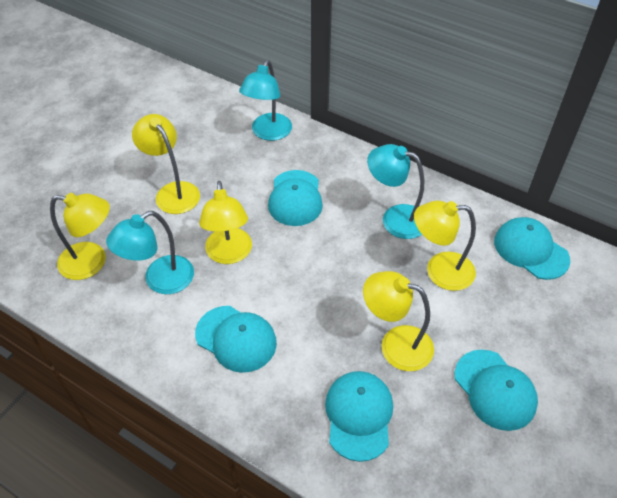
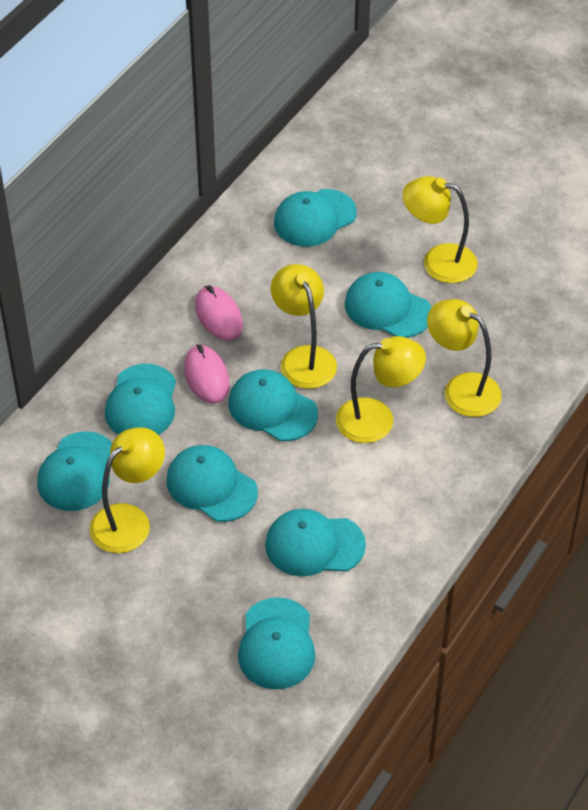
pink mouse: 0 -> 2
turquoise cap: 5 -> 8
turquoise lamp: 3 -> 0

